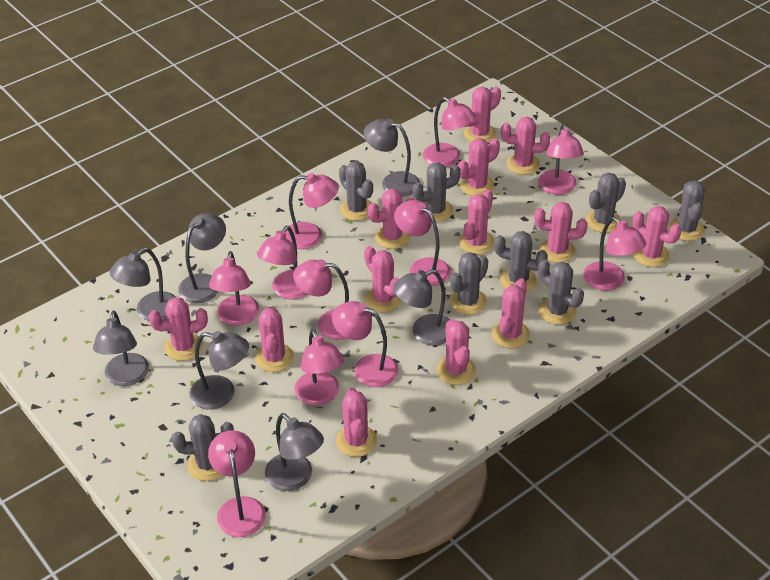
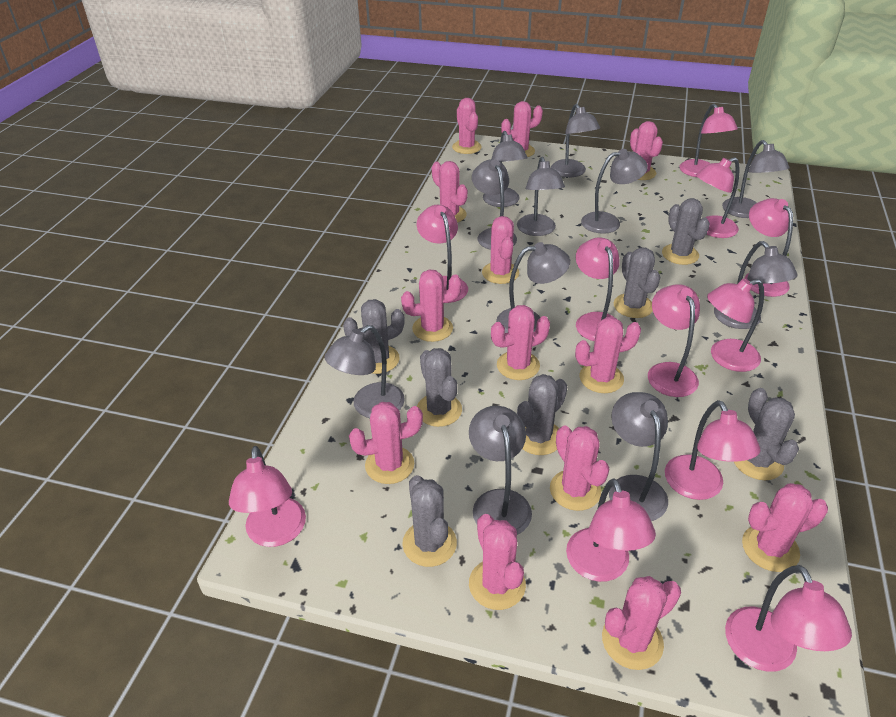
grey cactus: 8 -> 7
grey lamp: 7 -> 11

